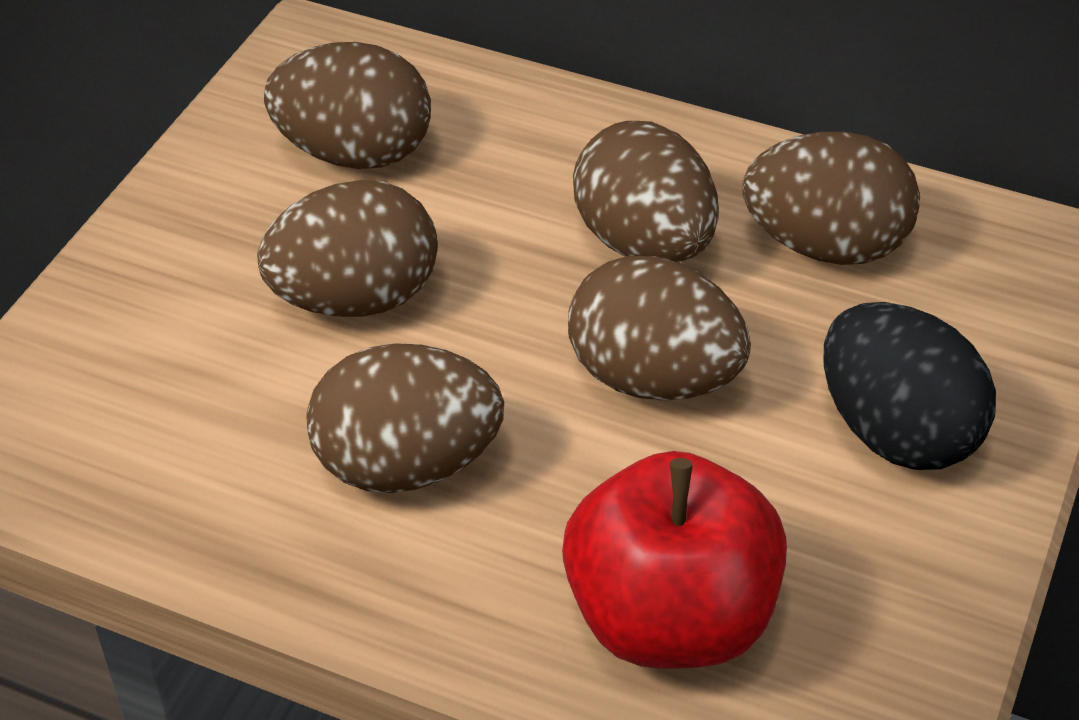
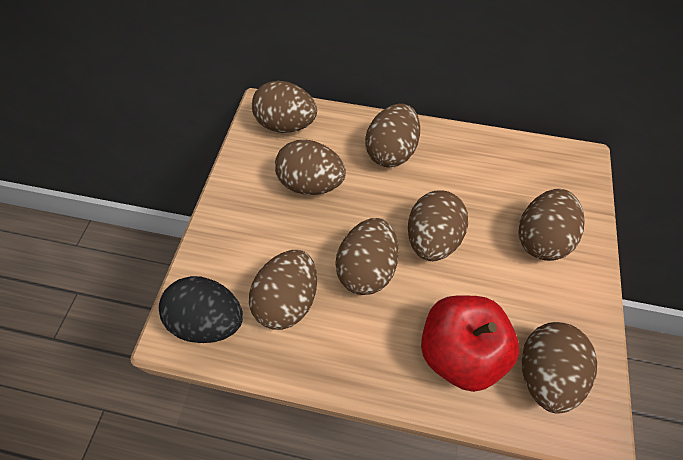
brown egg: 6 -> 8

